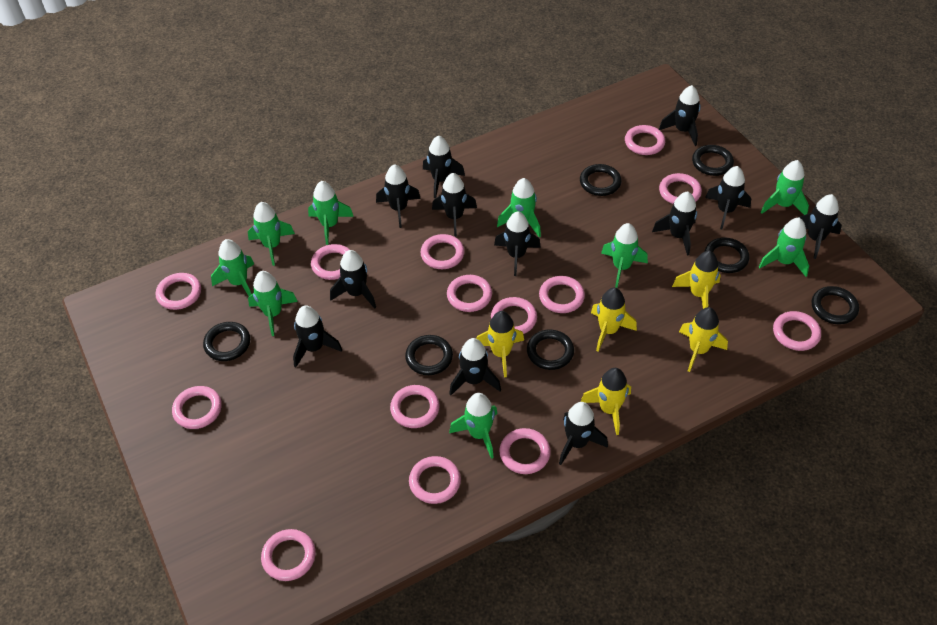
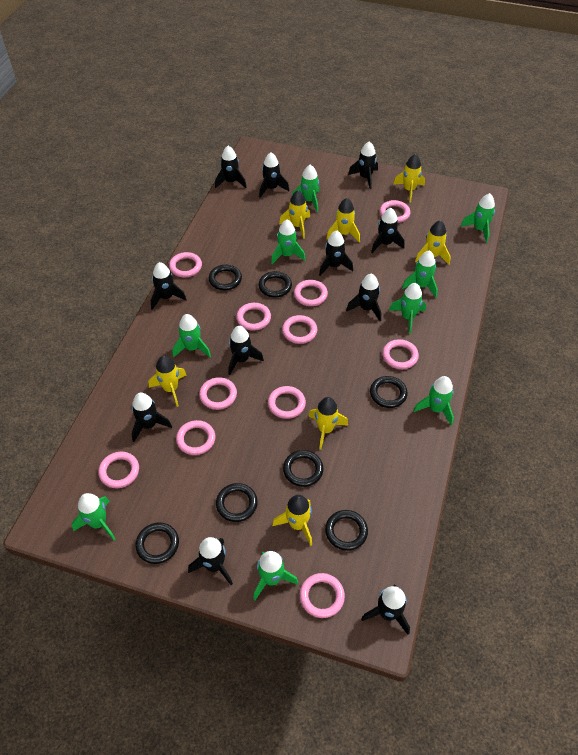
black rocket: 12 -> 11
pink ring: 14 -> 11
yellow rocket: 5 -> 7

